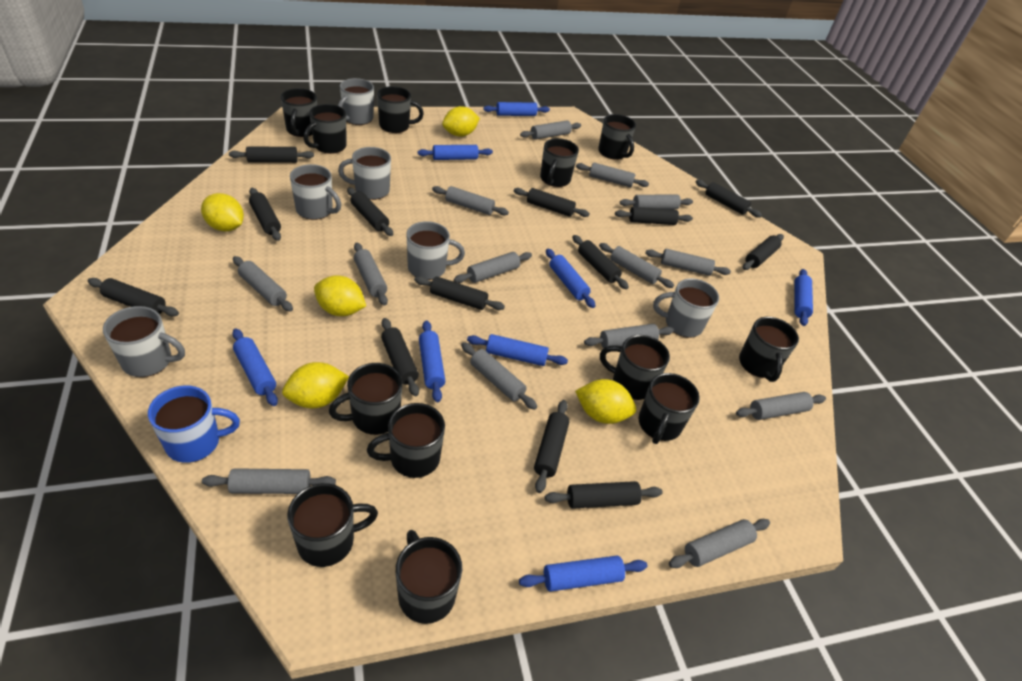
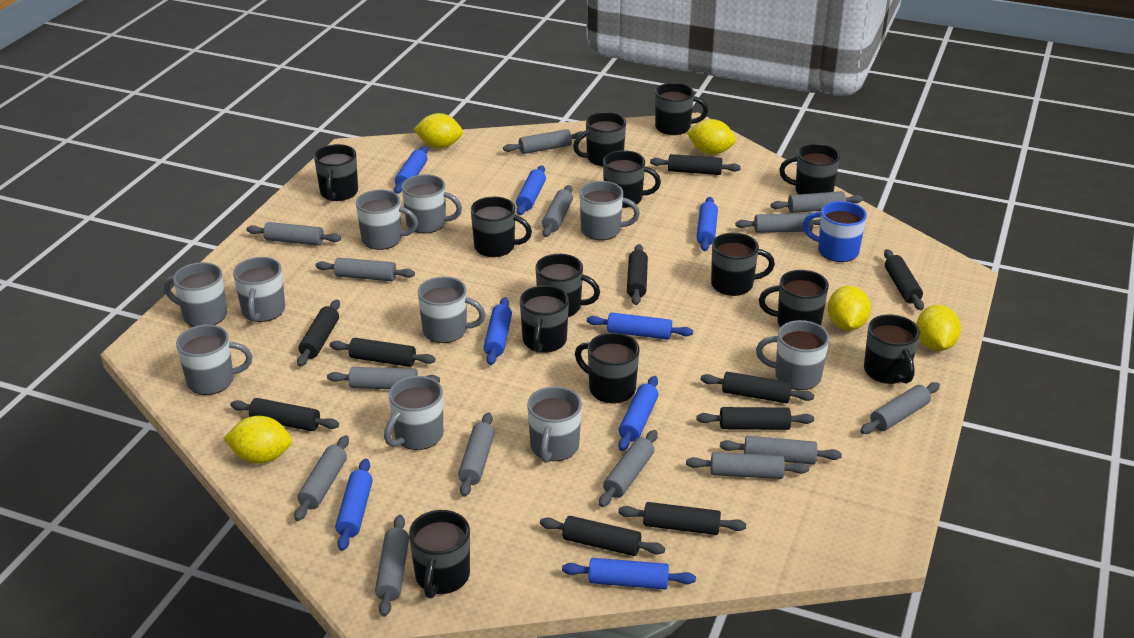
black mug: 12 -> 13
black rolling pin: 13 -> 10
grey mug: 6 -> 10

